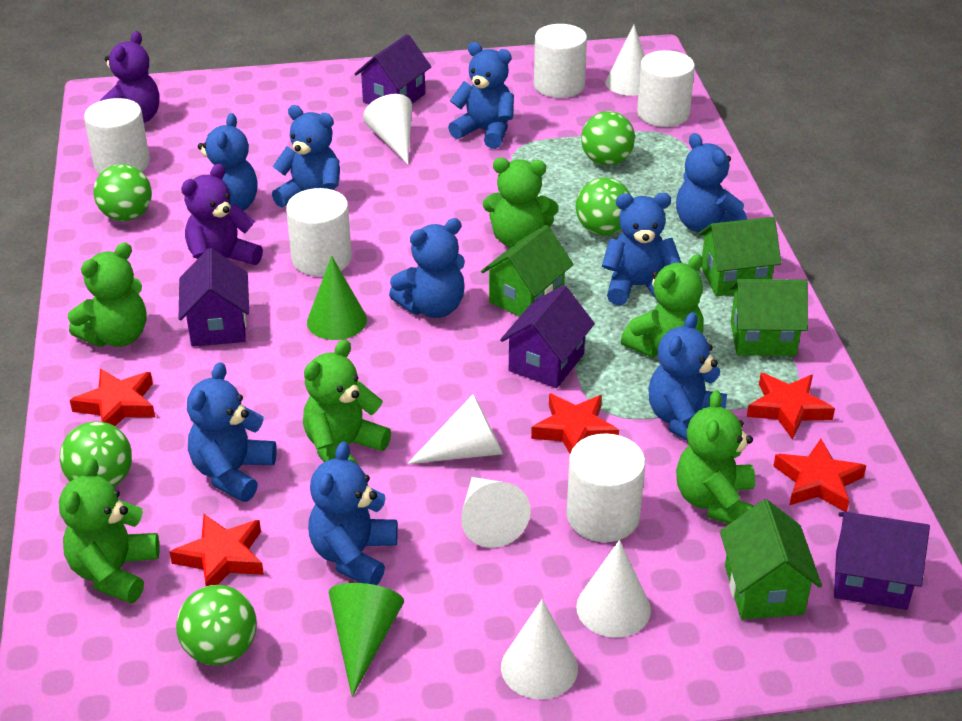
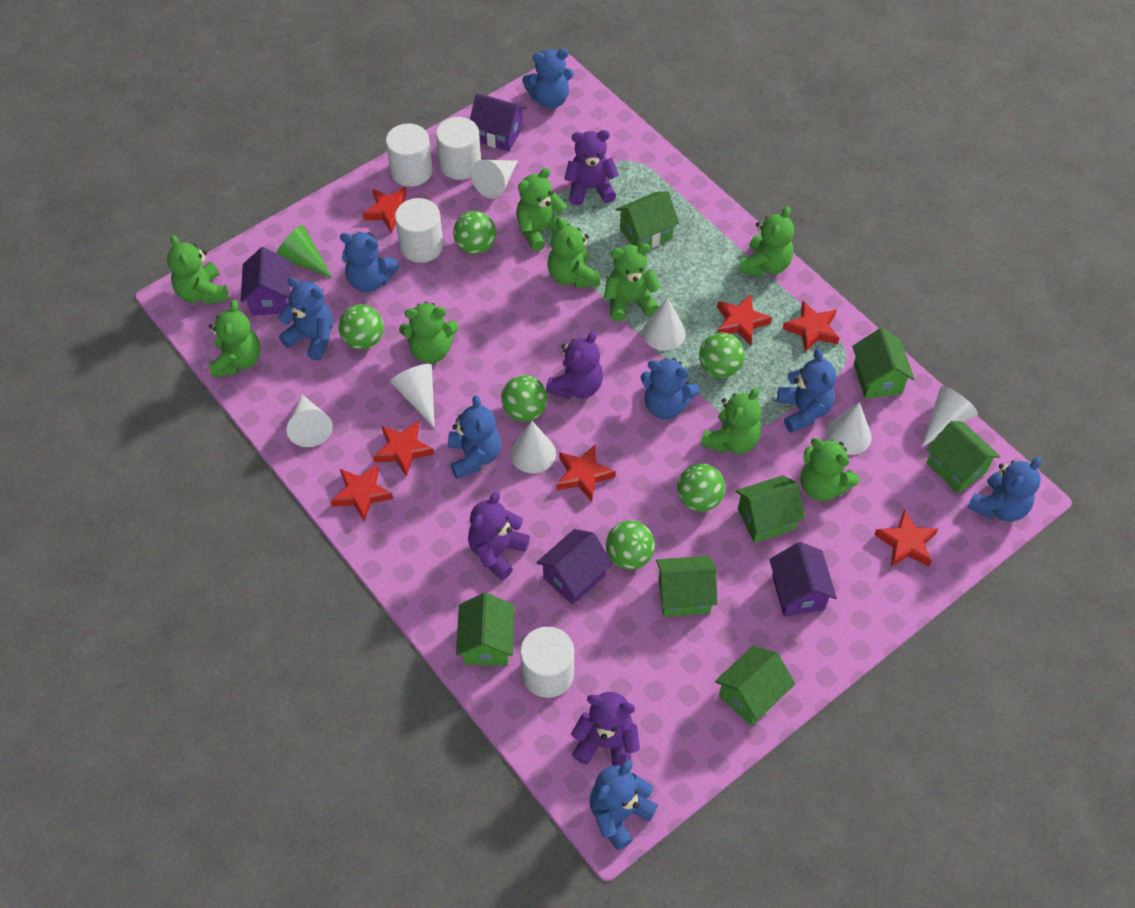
blue teddy bear: 9 -> 8
green ball: 5 -> 6
green cone: 2 -> 1
green house: 4 -> 7
green teddy bear: 6 -> 9
purple teddy bear: 2 -> 4
red star: 5 -> 7
white cone: 6 -> 7
white cylinder: 5 -> 4

